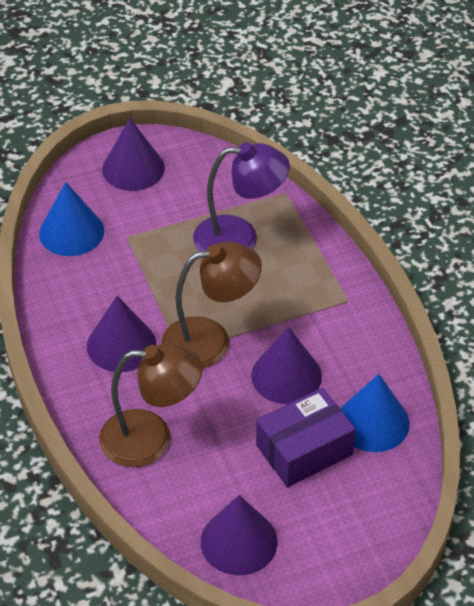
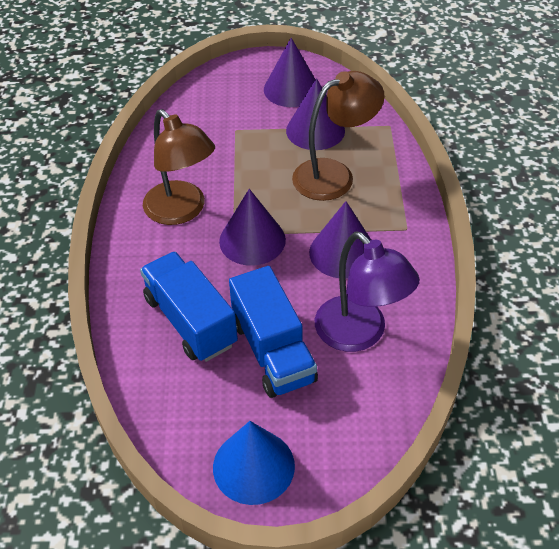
blue cone: 2 -> 1
blue truck: 0 -> 2
purple box: 1 -> 0

